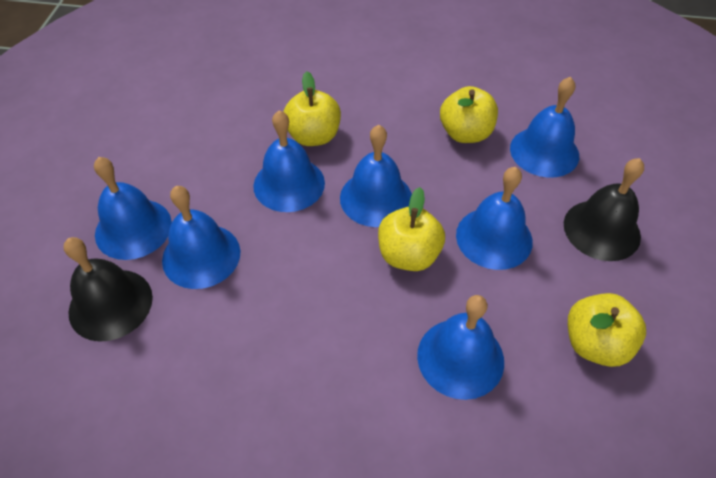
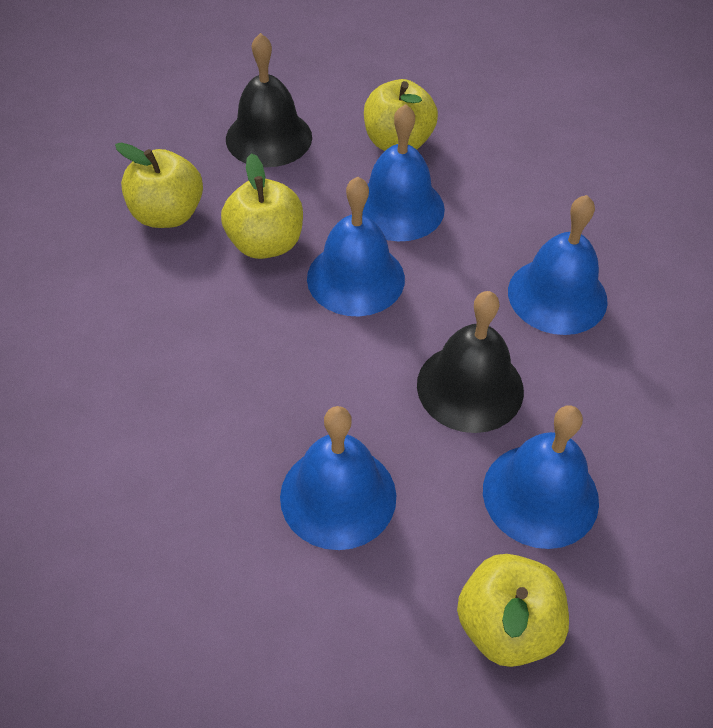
blue bell: 7 -> 5

